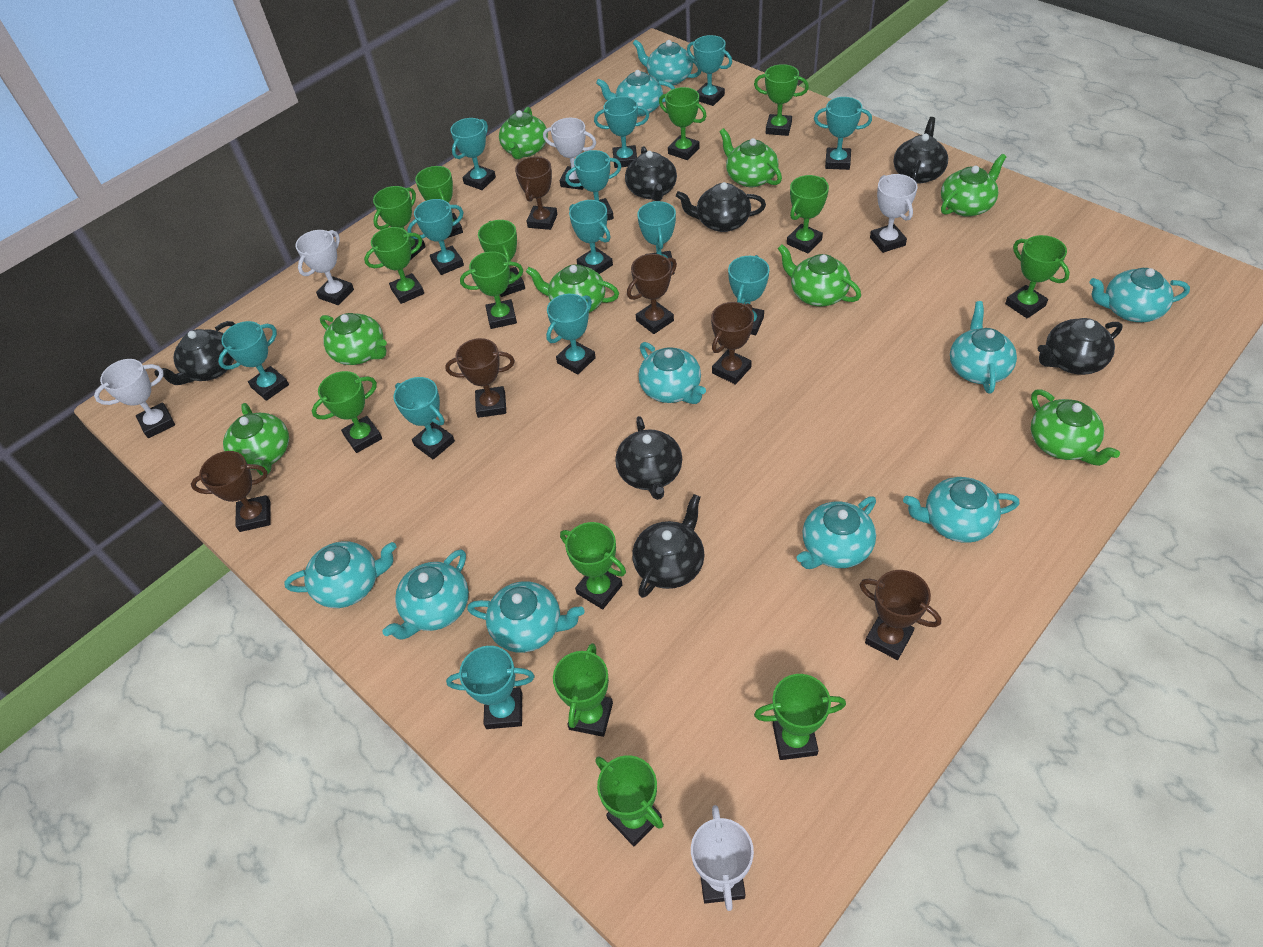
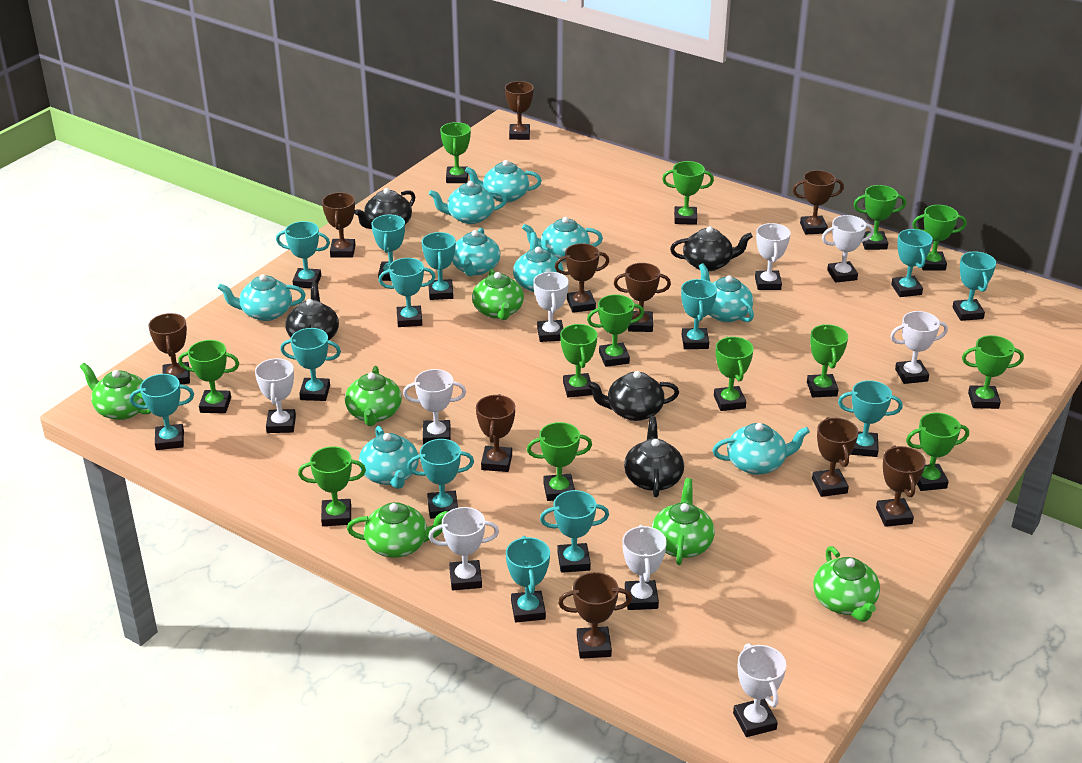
black teapot: 7 -> 5
brown trophy: 6 -> 10
green teapot: 8 -> 6
green trophy: 14 -> 13
turquoise teapot: 10 -> 9
white trophy: 5 -> 9

